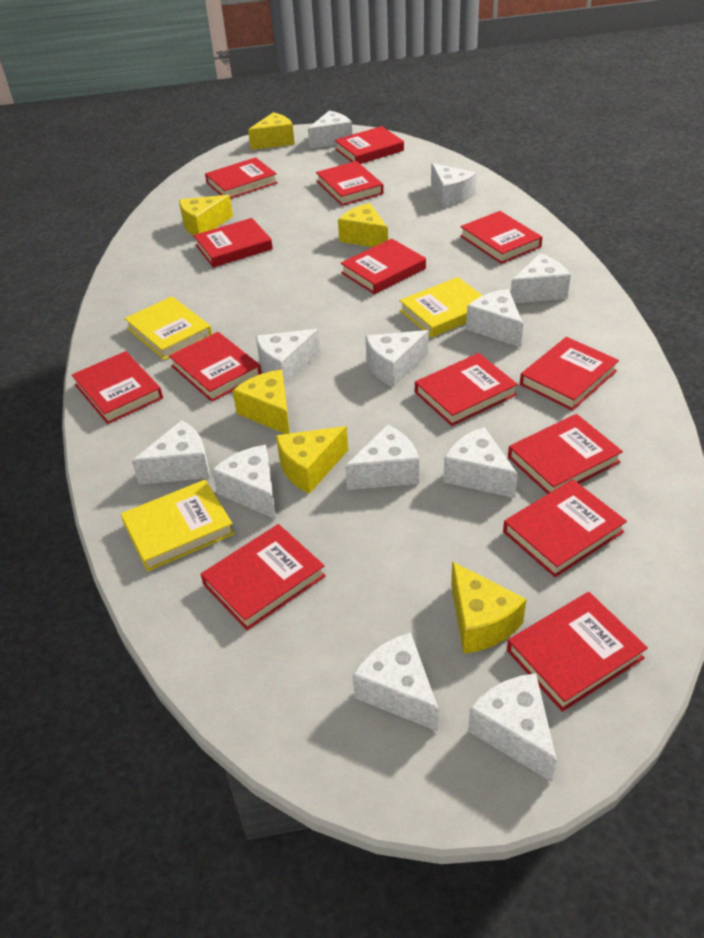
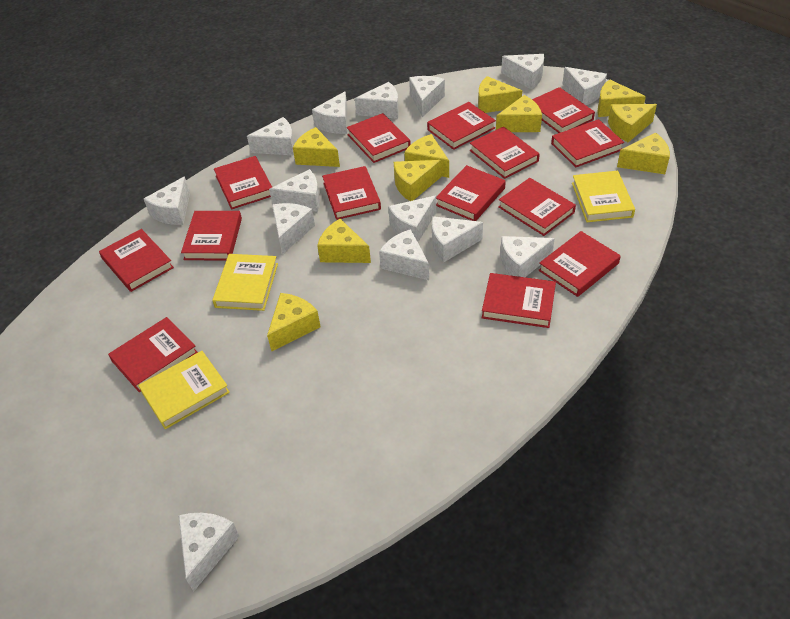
white cheese: 12 -> 14
yellow cheese: 6 -> 10

